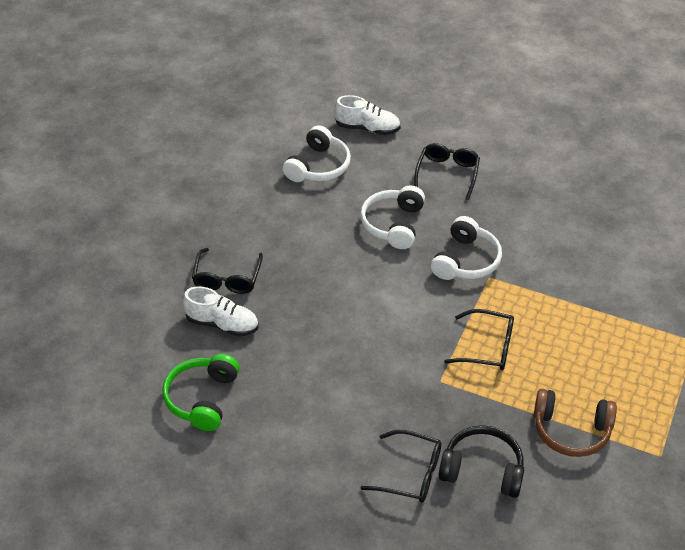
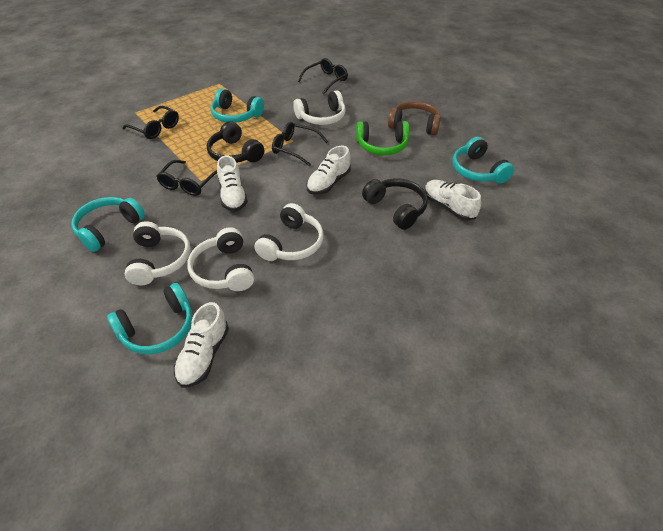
black headphones: 1 -> 2
turquoise headphones: 0 -> 4
white headphones: 3 -> 4
white shoe: 2 -> 4

